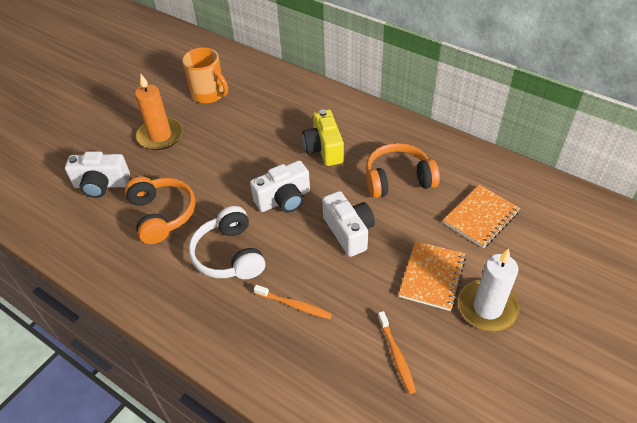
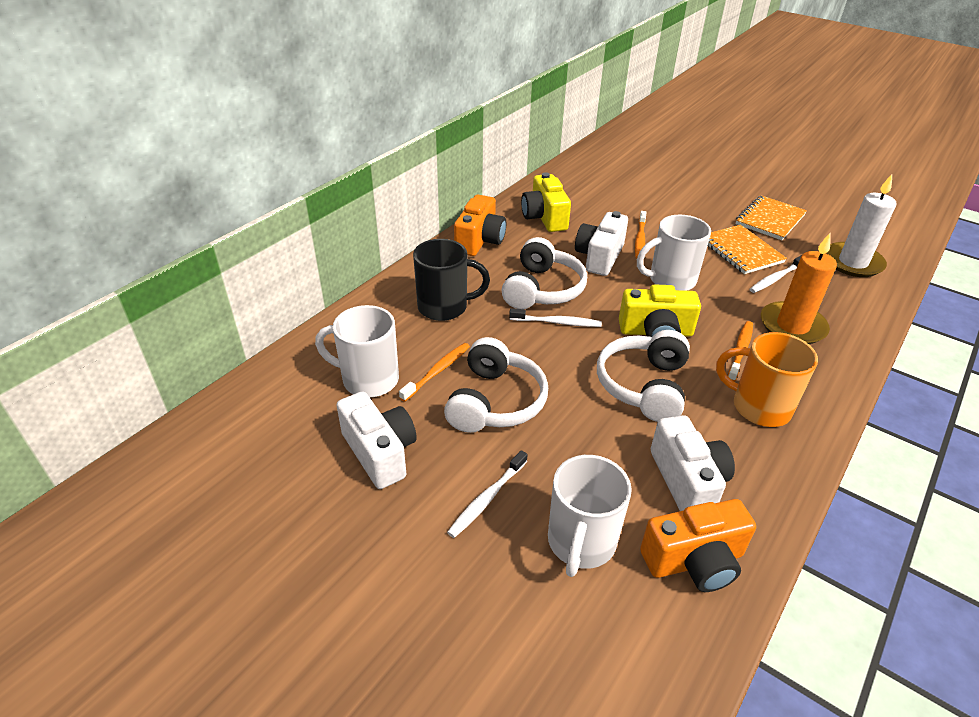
black mug: 0 -> 1
orange camera: 0 -> 2
orange headphones: 2 -> 0
orange toothbrush: 2 -> 3
white headphones: 1 -> 3
white mug: 0 -> 3
white toothbrush: 0 -> 3
yellow camera: 1 -> 2

